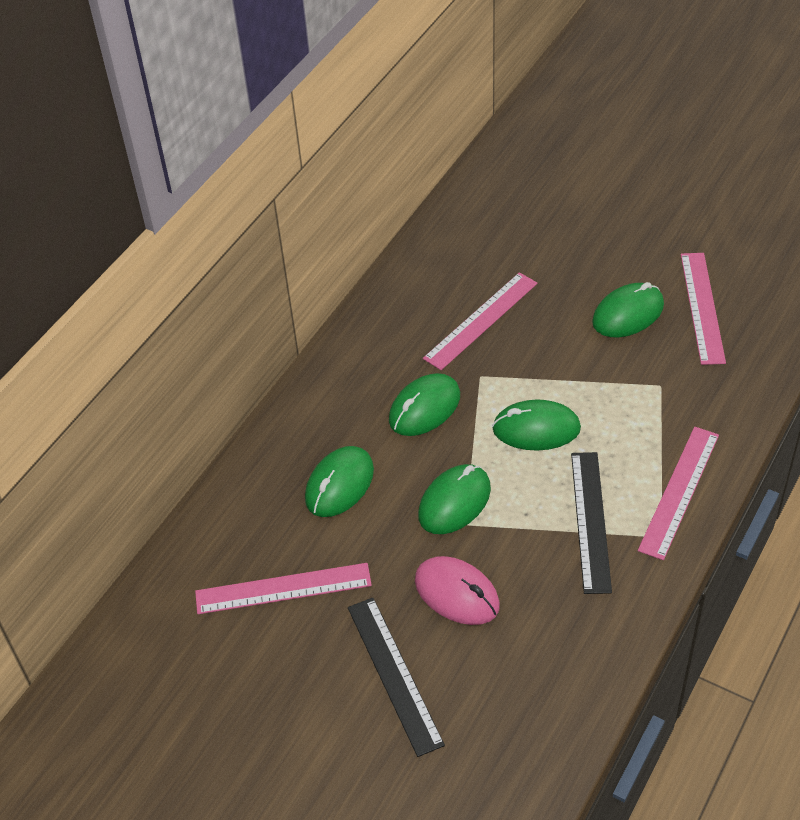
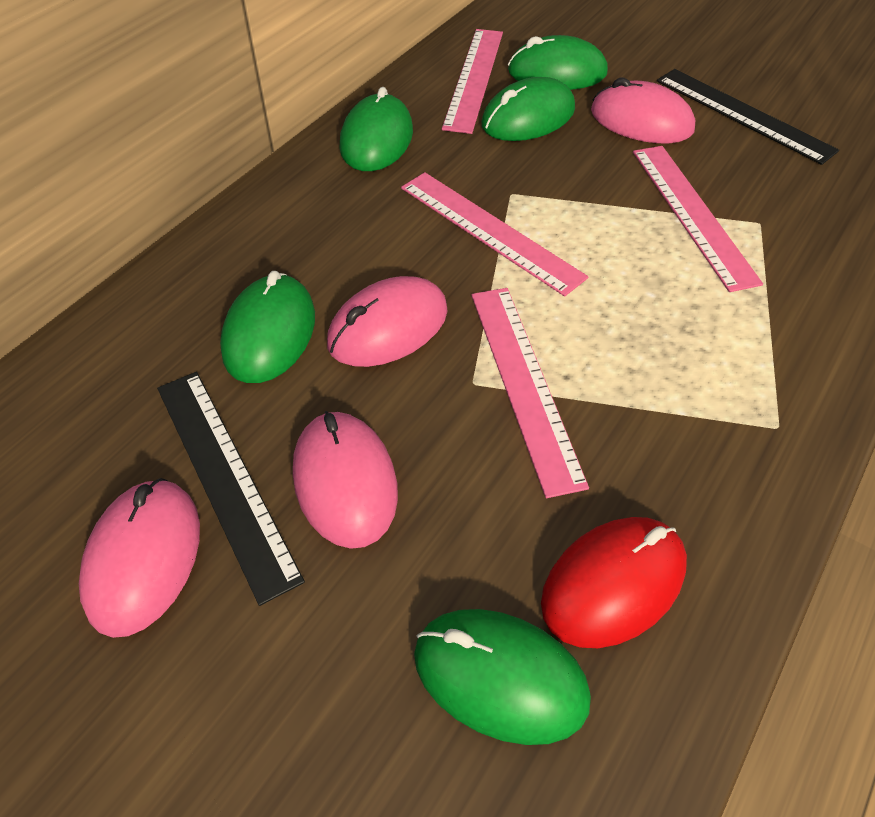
pink mouse: 1 -> 4
red mouse: 0 -> 1

